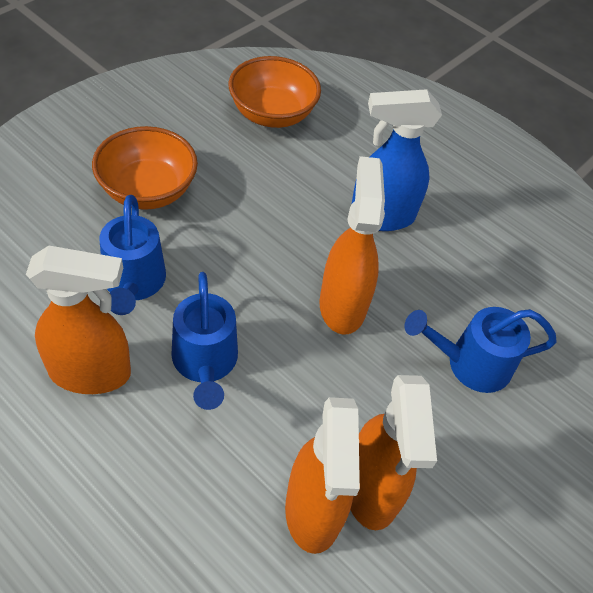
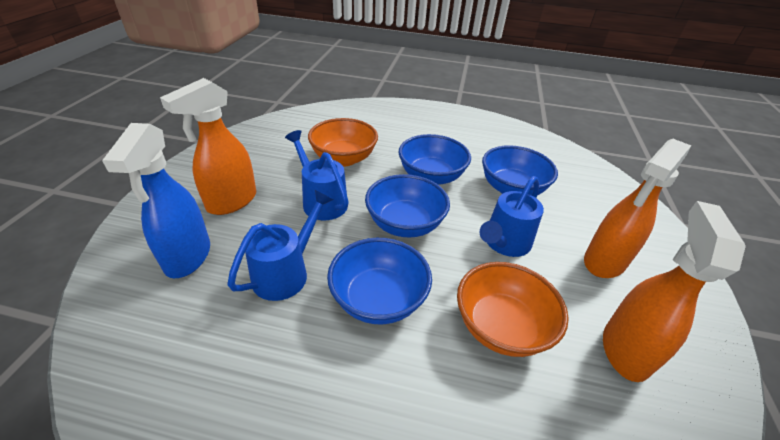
blue bowl: 0 -> 4
orange spray bottle: 4 -> 3

